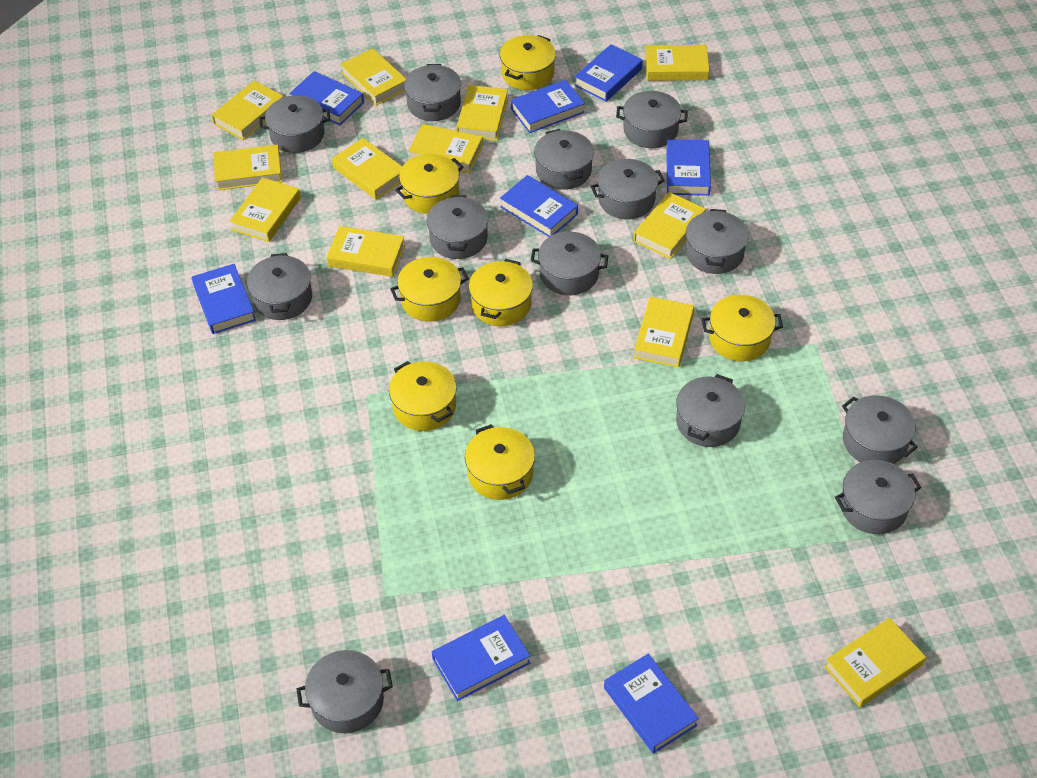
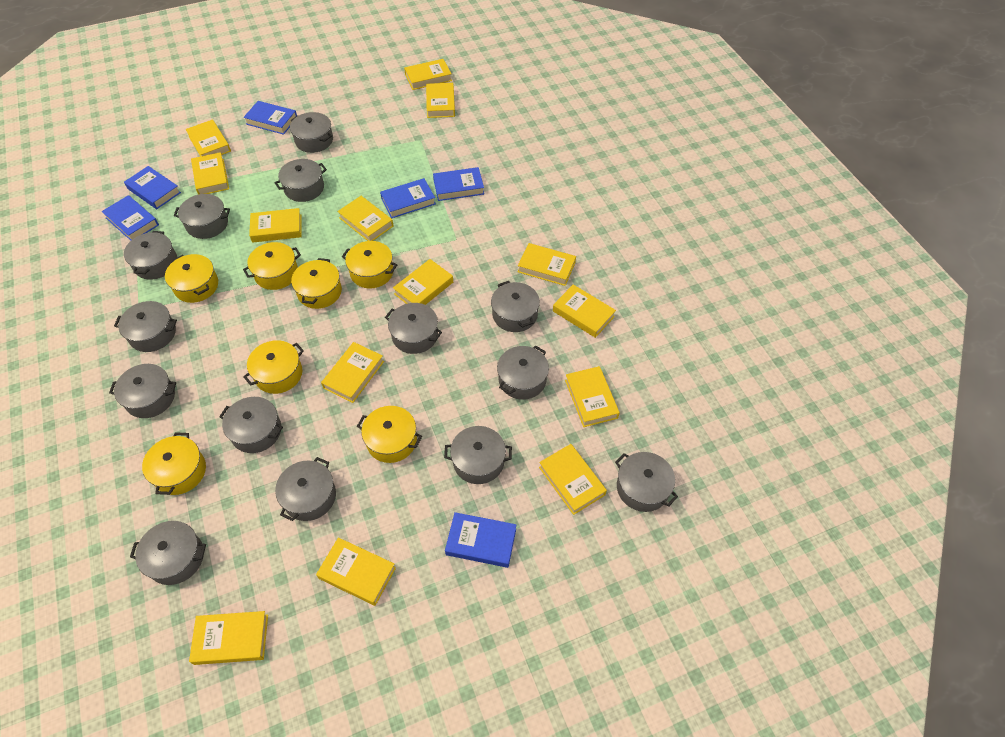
blue book: 8 -> 6
grey pot: 13 -> 14
yellow book: 12 -> 14

